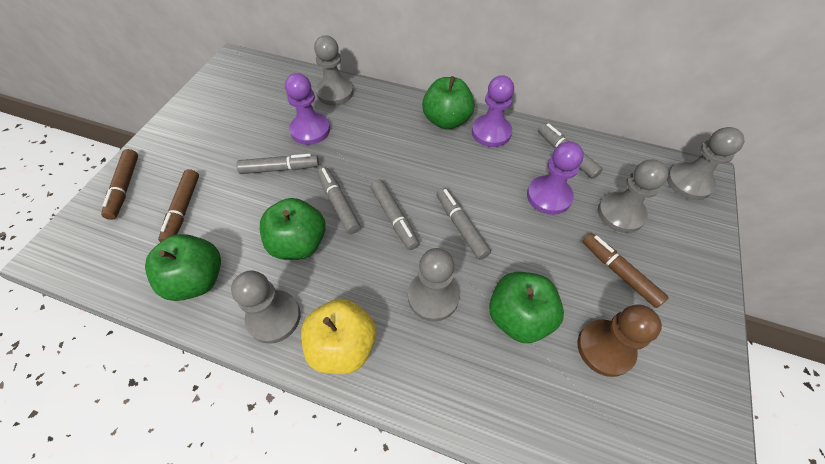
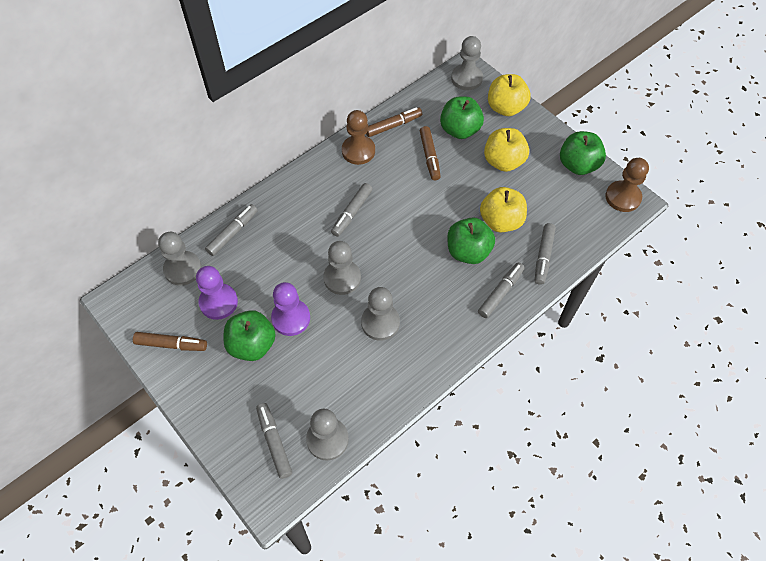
brown pawn: 1 -> 2
purple pawn: 3 -> 2
yellow apple: 1 -> 3

